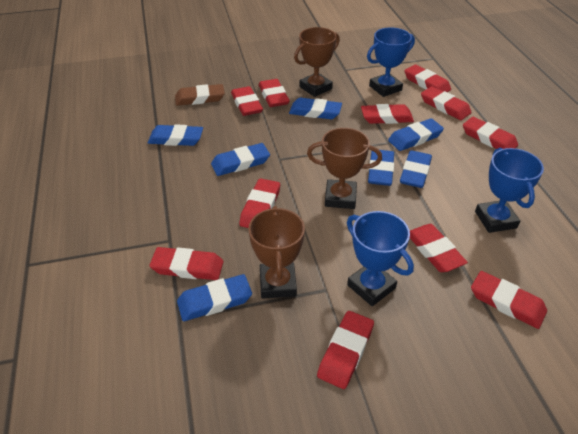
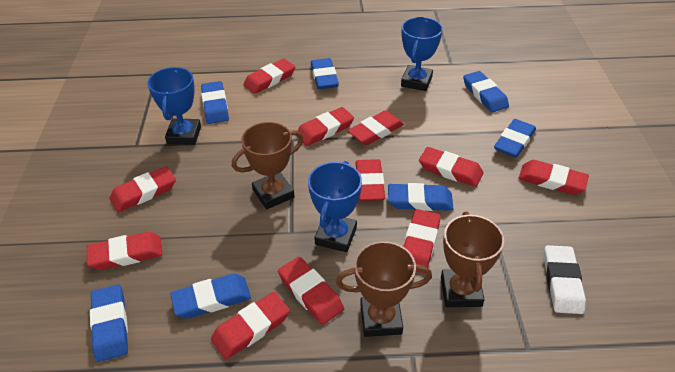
brown eraser: 1 -> 0
white eraser: 0 -> 1

